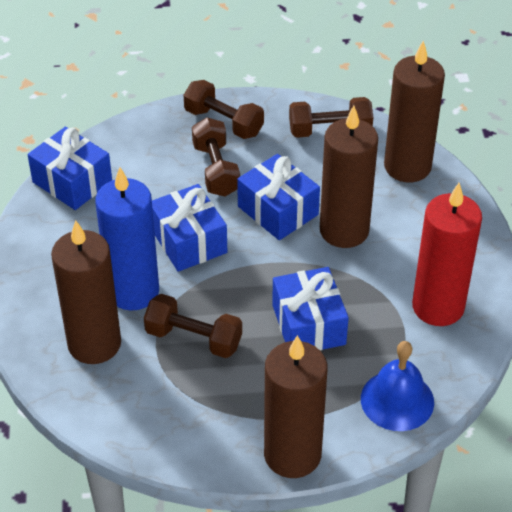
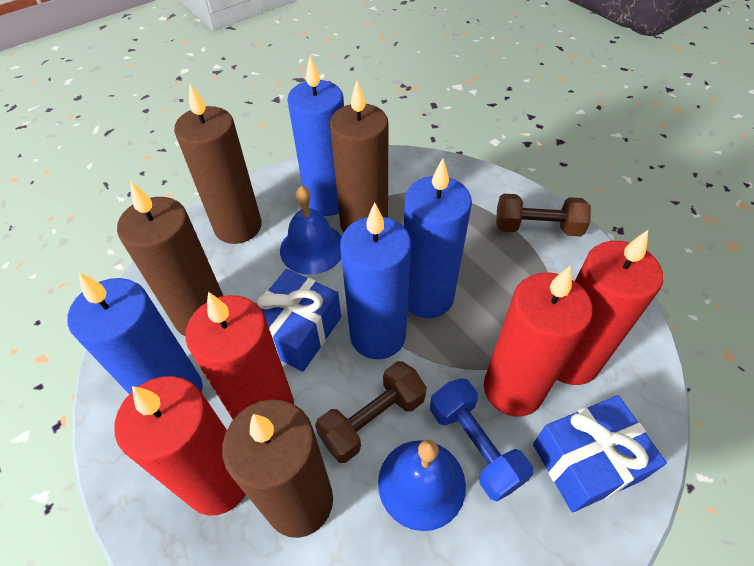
blue bell: 1 -> 2
blue candle: 1 -> 4
blue dumbbell: 0 -> 1
blue gift: 4 -> 2
brown dumbbell: 4 -> 2
red candle: 1 -> 4

